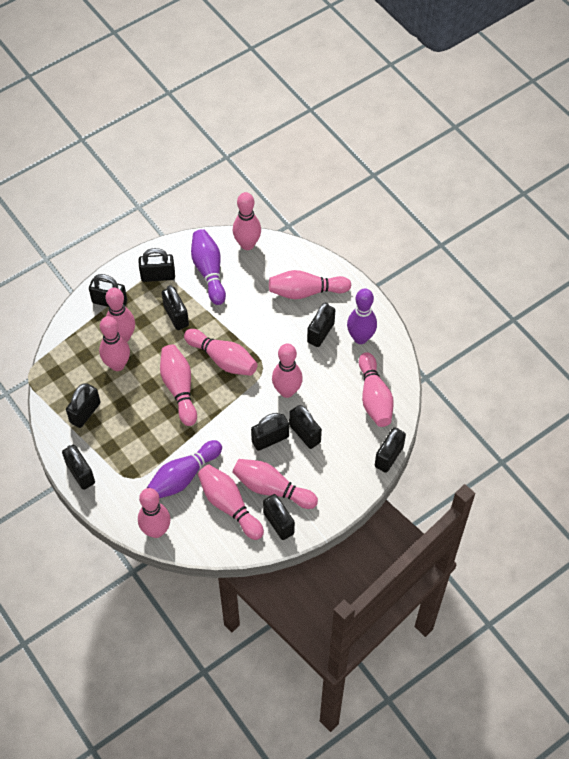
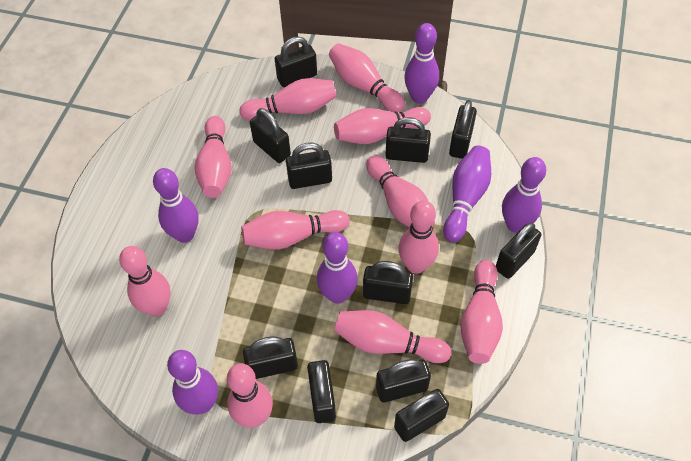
black padlock: 10 -> 11
purple bowling pin: 3 -> 6

